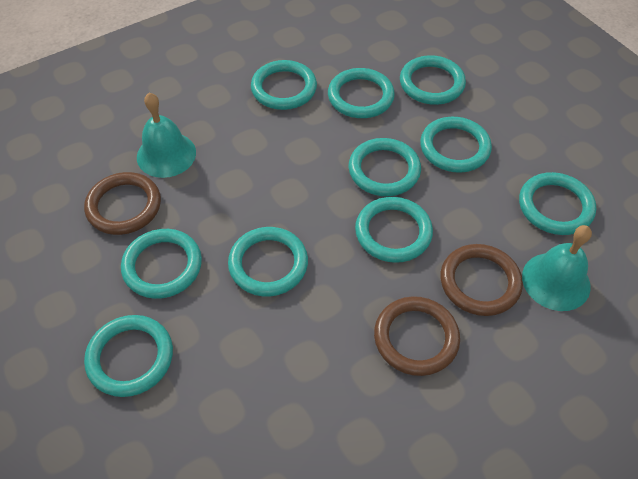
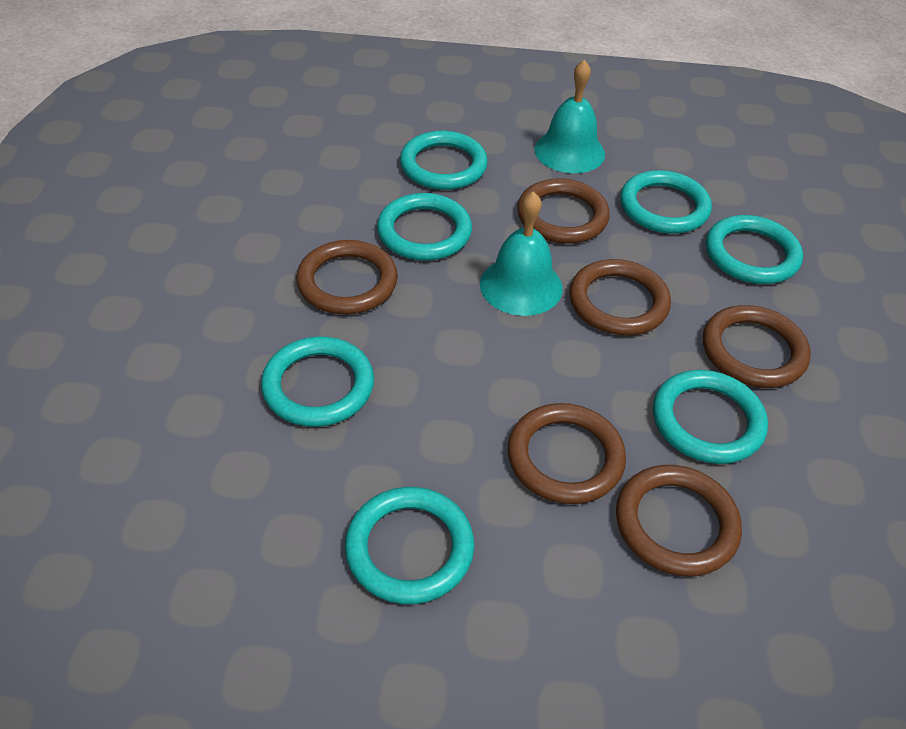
brown ring: 3 -> 6
turquoise ring: 10 -> 7

